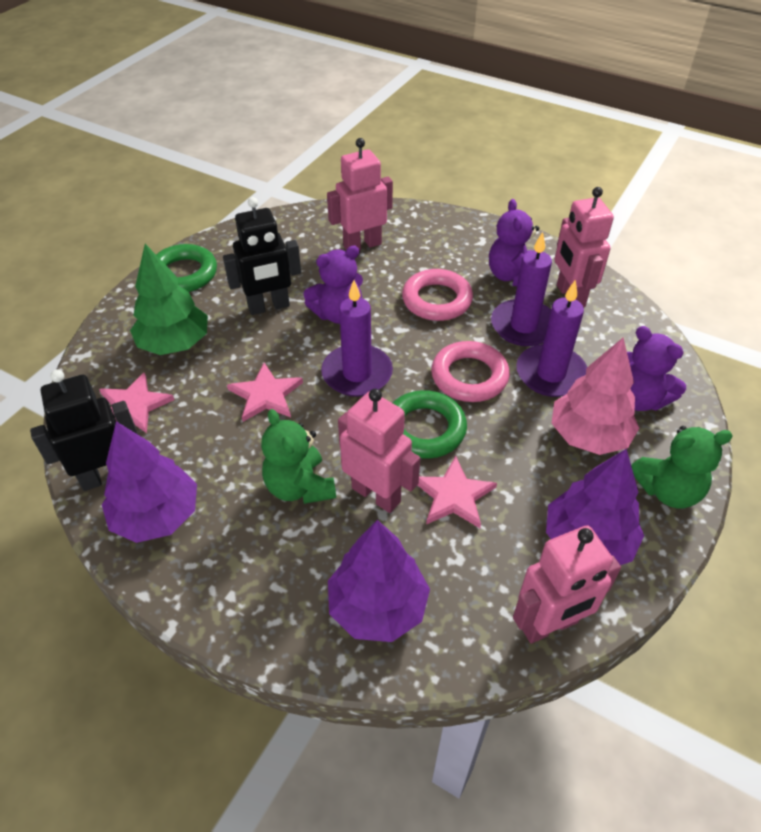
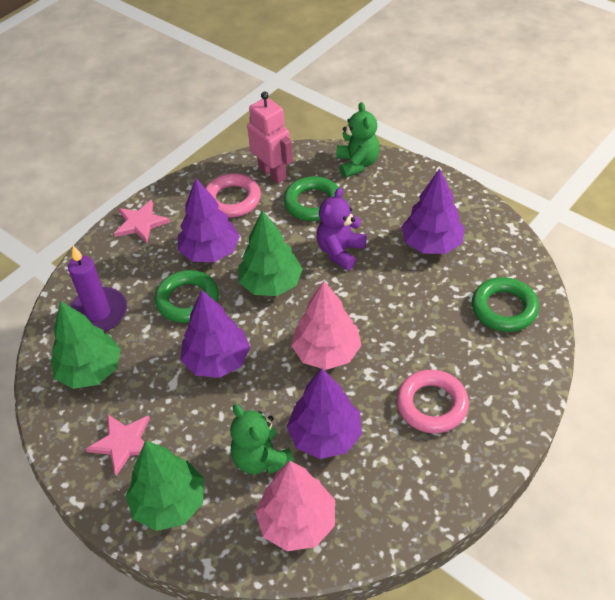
black robot: 2 -> 0
green ring: 2 -> 3
green tree: 1 -> 3
pink robot: 4 -> 1
pink star: 3 -> 2
pink tree: 1 -> 2
purple candle: 3 -> 1
purple teddy bear: 3 -> 1
purple tree: 3 -> 4

